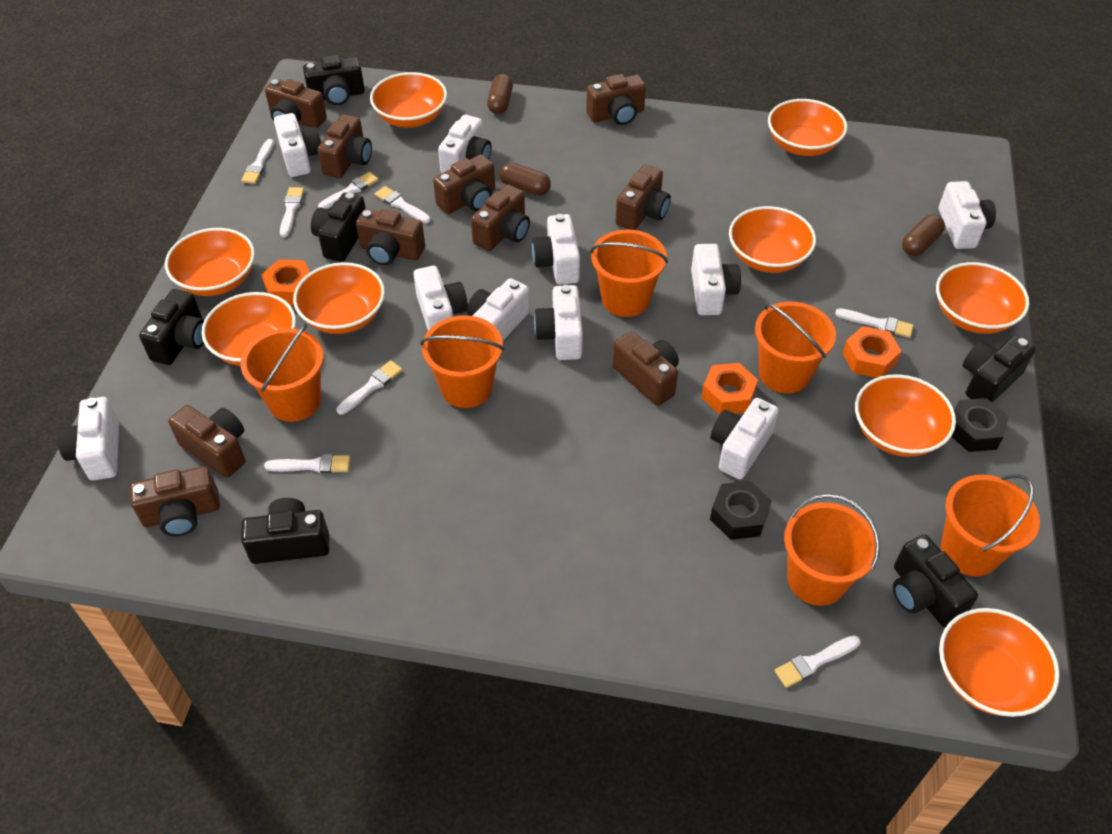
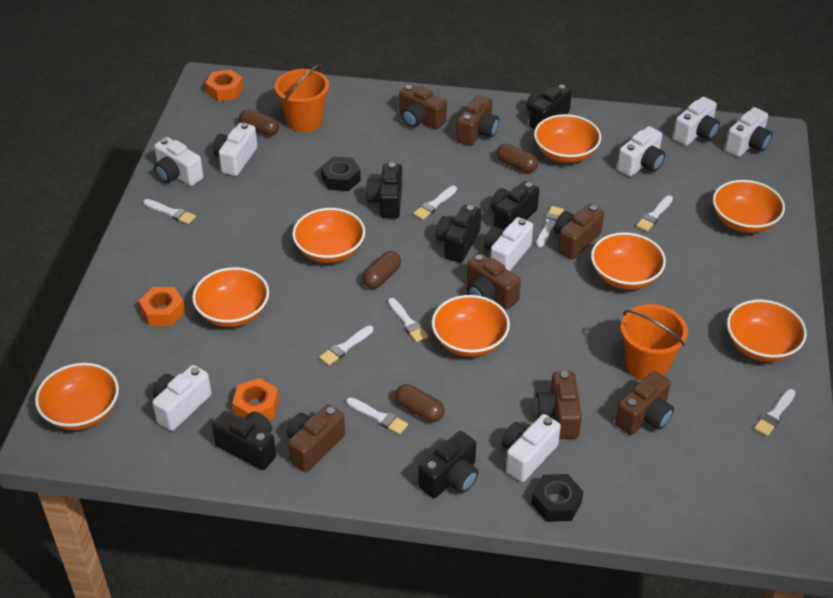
brown camera: 10 -> 7
brown capsule: 3 -> 4
orange bowl: 9 -> 8
orange bucket: 6 -> 2
white camera: 10 -> 8

